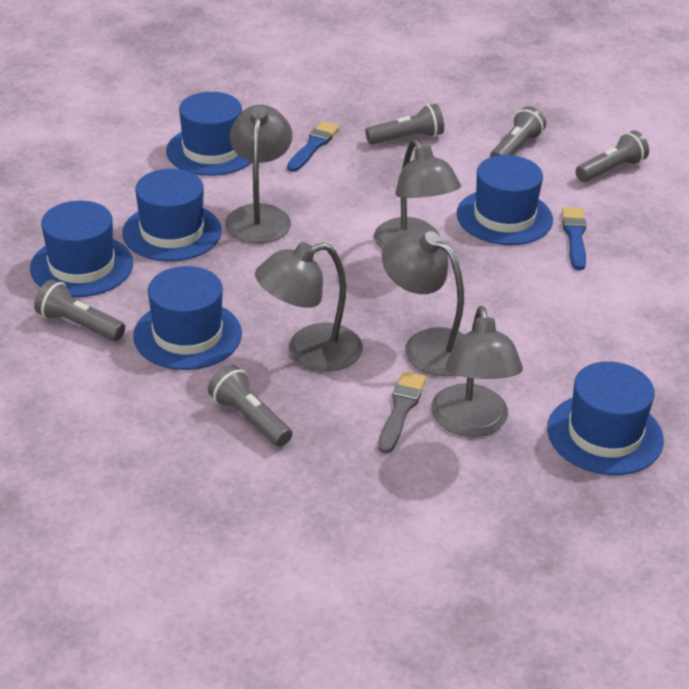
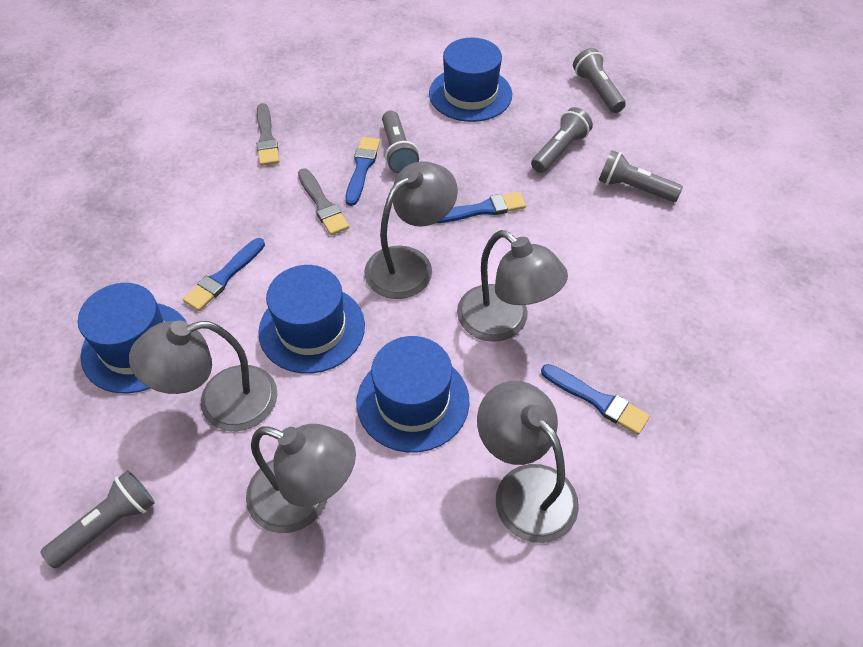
blue brush: 2 -> 4
blue hat: 6 -> 4
grey brush: 1 -> 2

